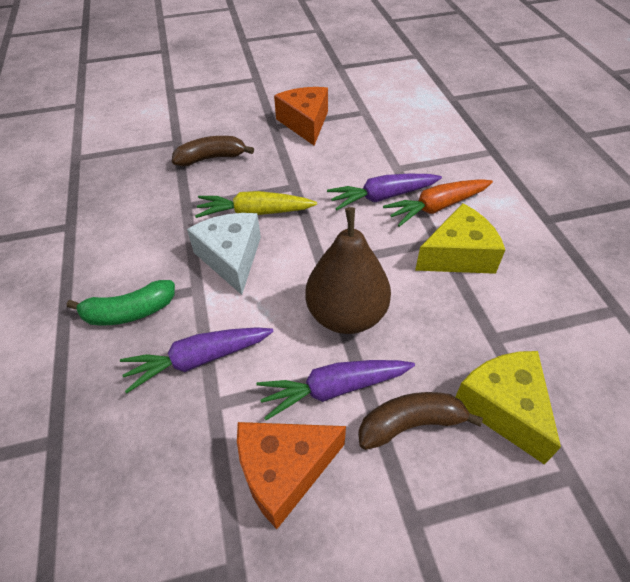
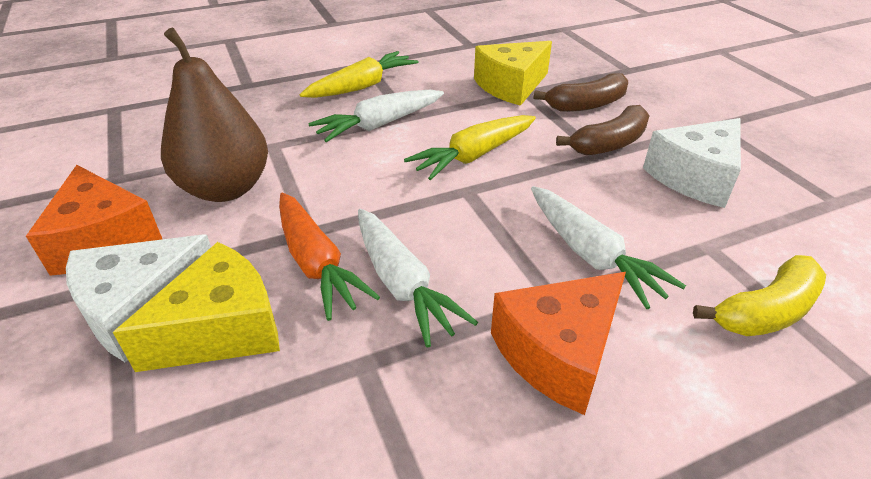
green banana: 1 -> 0
purple carrot: 3 -> 0
white carrot: 0 -> 3
white cheese: 1 -> 2
yellow banana: 0 -> 1
yellow carrot: 1 -> 2

